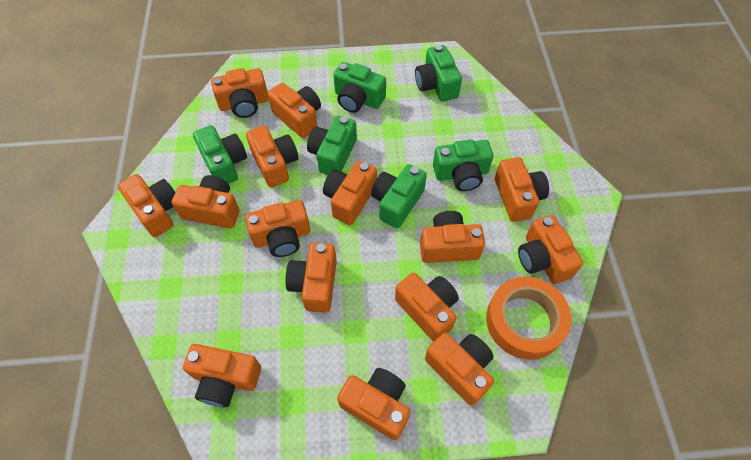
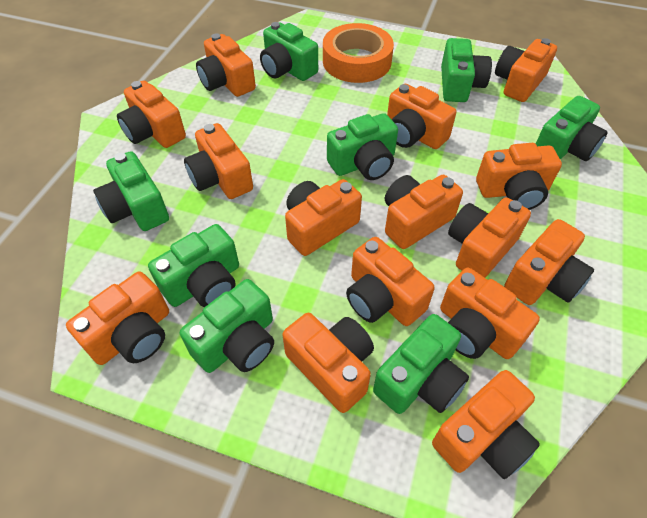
green camera: 6 -> 8

